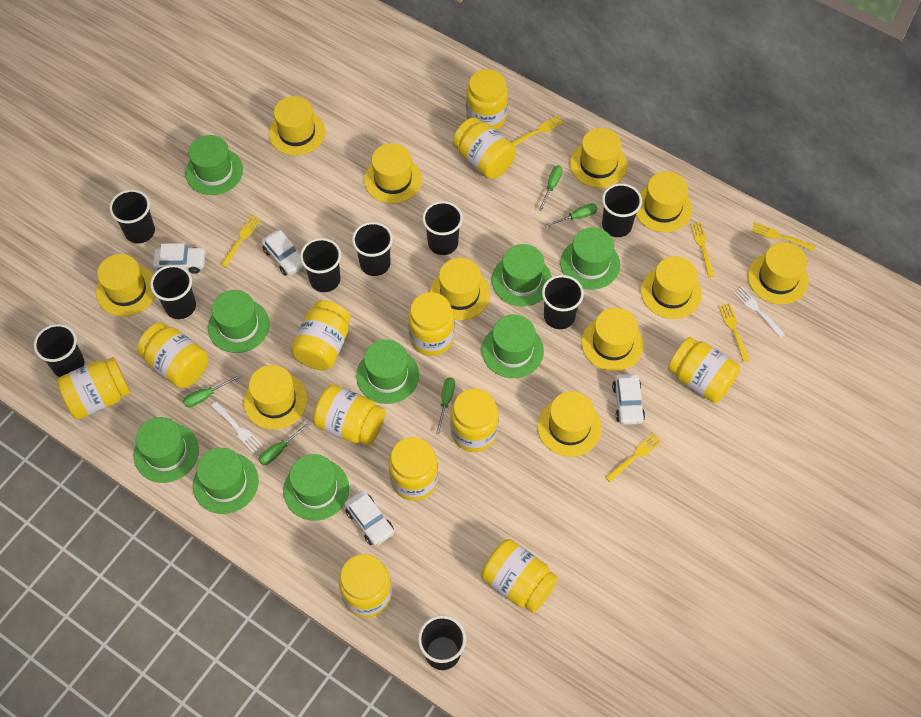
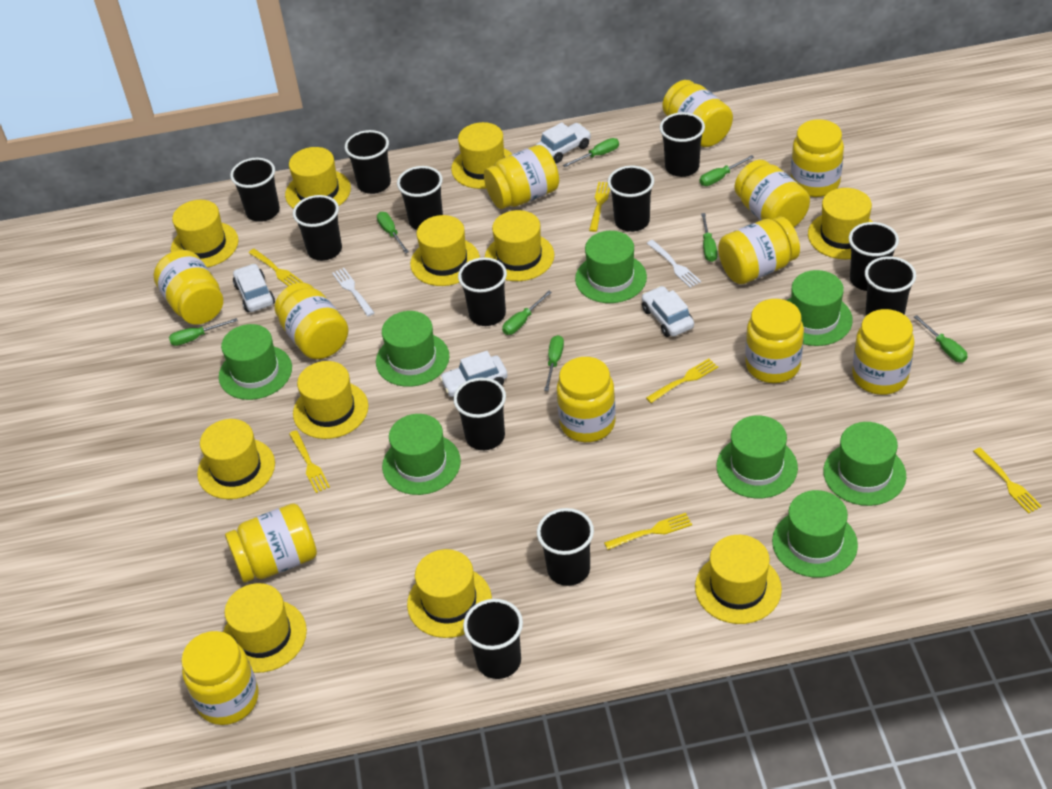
black cup: 9 -> 12
green hat: 9 -> 8
green screwdriver: 5 -> 8

